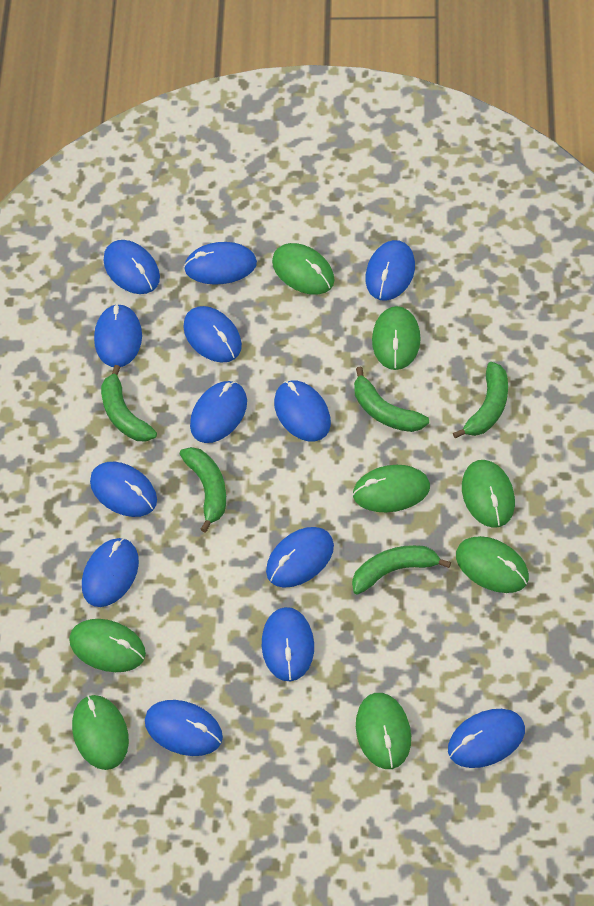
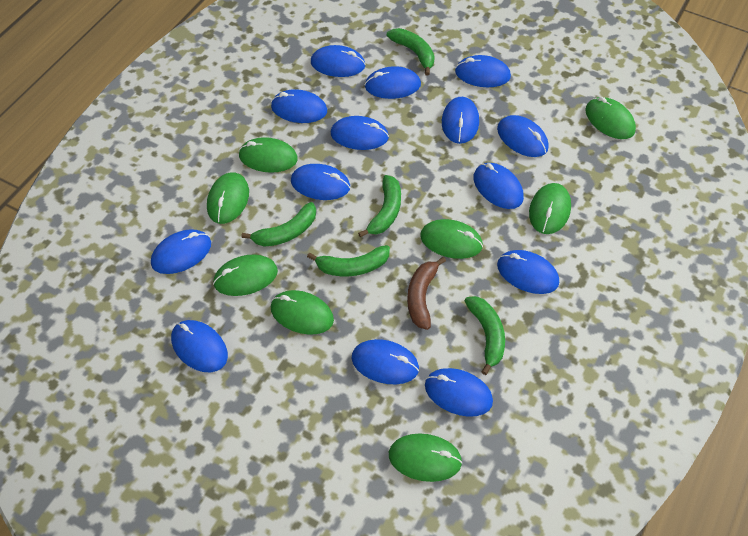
blue mouse: 13 -> 14
brown banana: 0 -> 1

